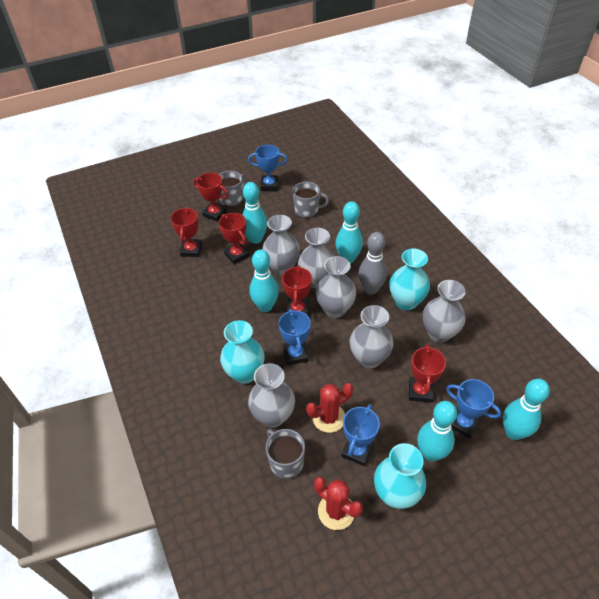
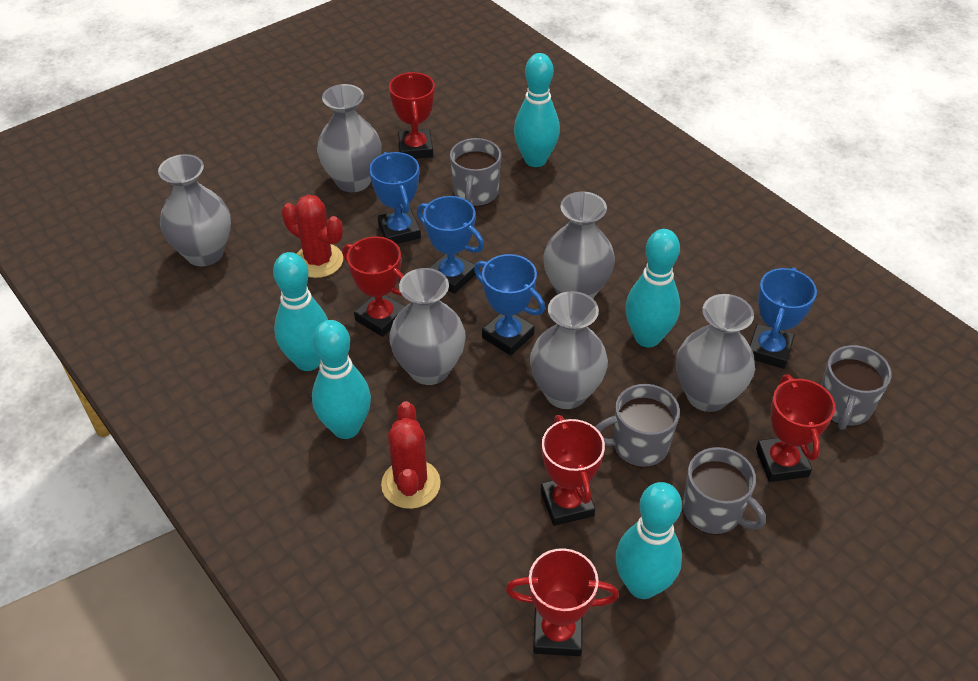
grey bowling pin: 1 -> 0
grey mug: 3 -> 4
turquoise vase: 3 -> 0

